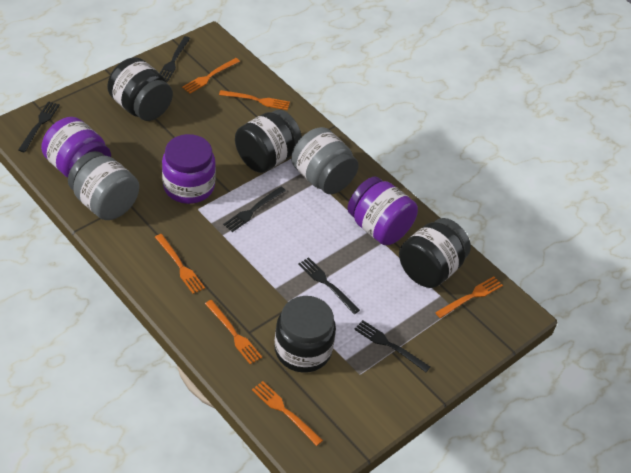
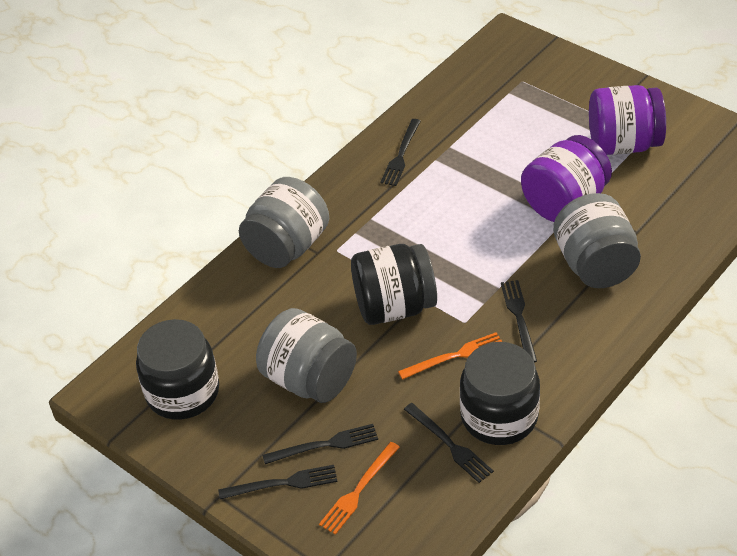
black jar: 4 -> 3
grey jar: 2 -> 3
orange fork: 6 -> 2
purple jar: 3 -> 2

